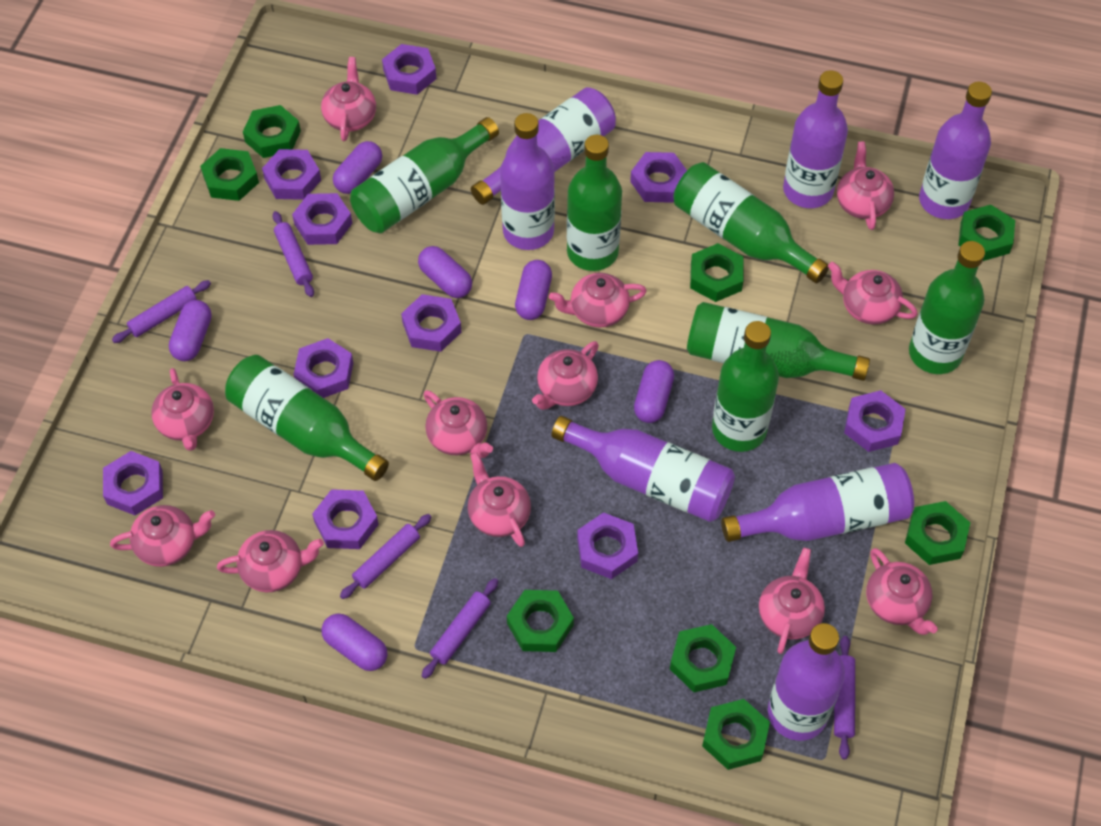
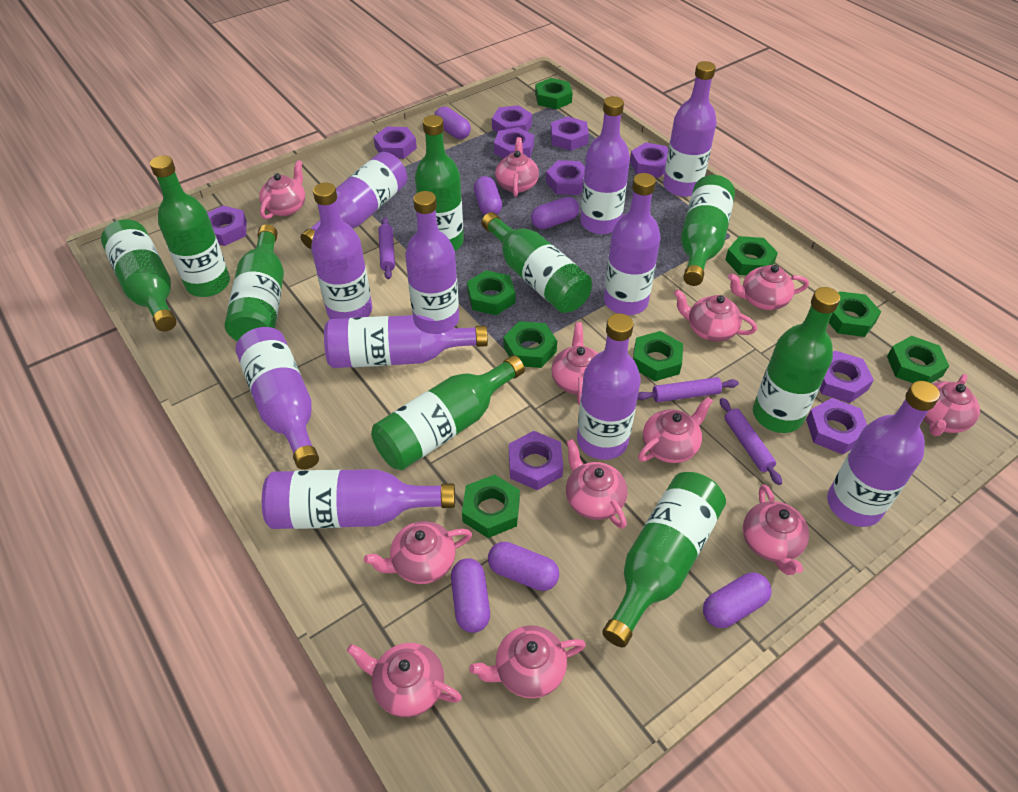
green bottle: 7 -> 9
purple bottle: 7 -> 11
purple rolling pin: 5 -> 3

